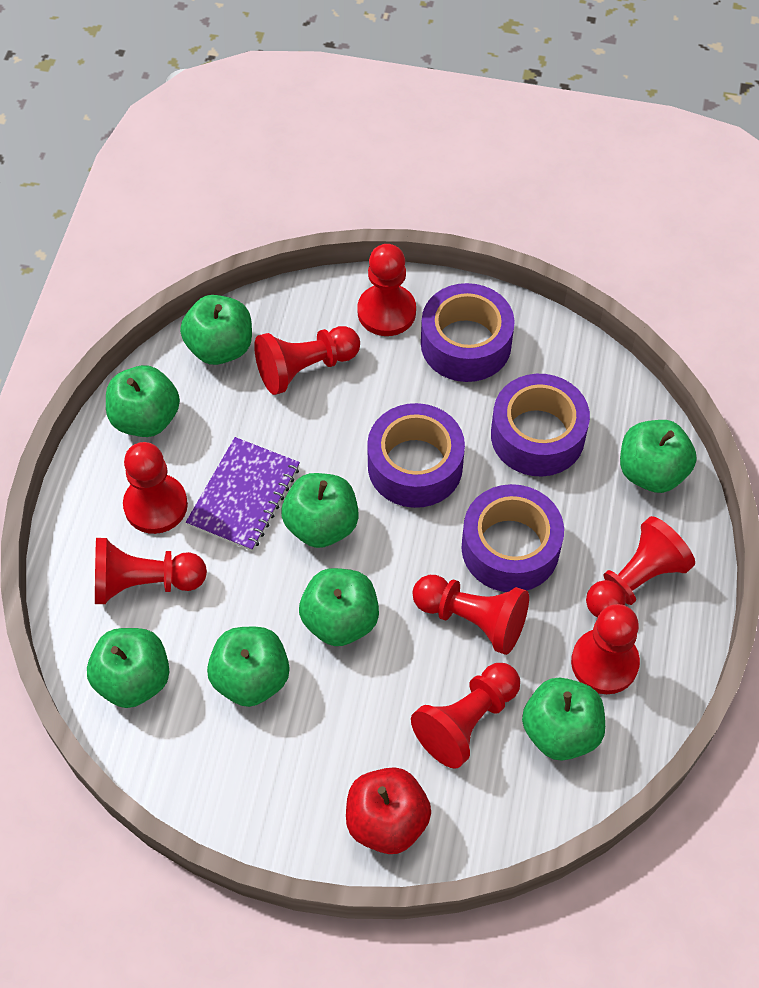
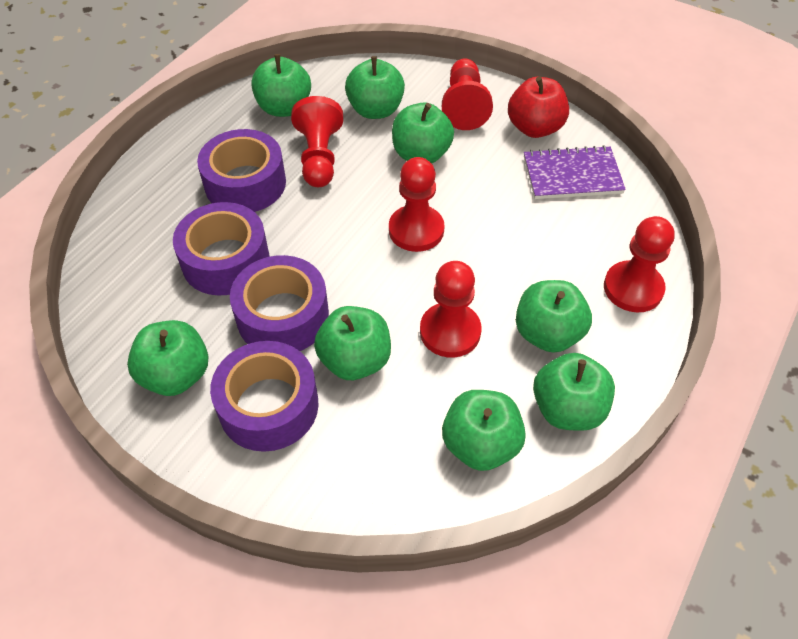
red pawn: 8 -> 5

